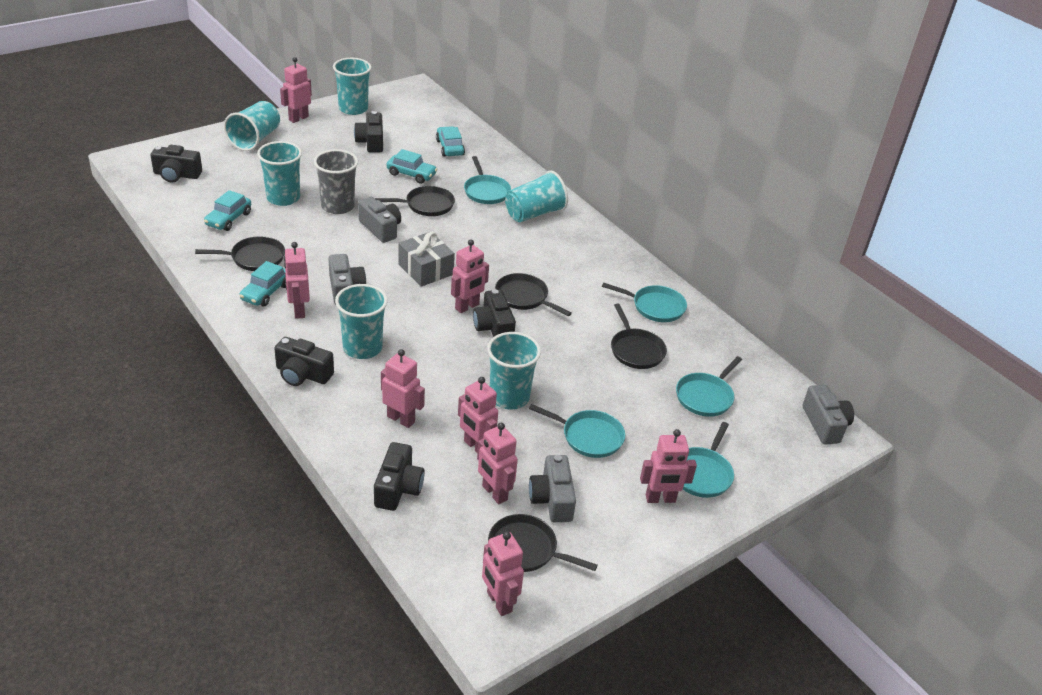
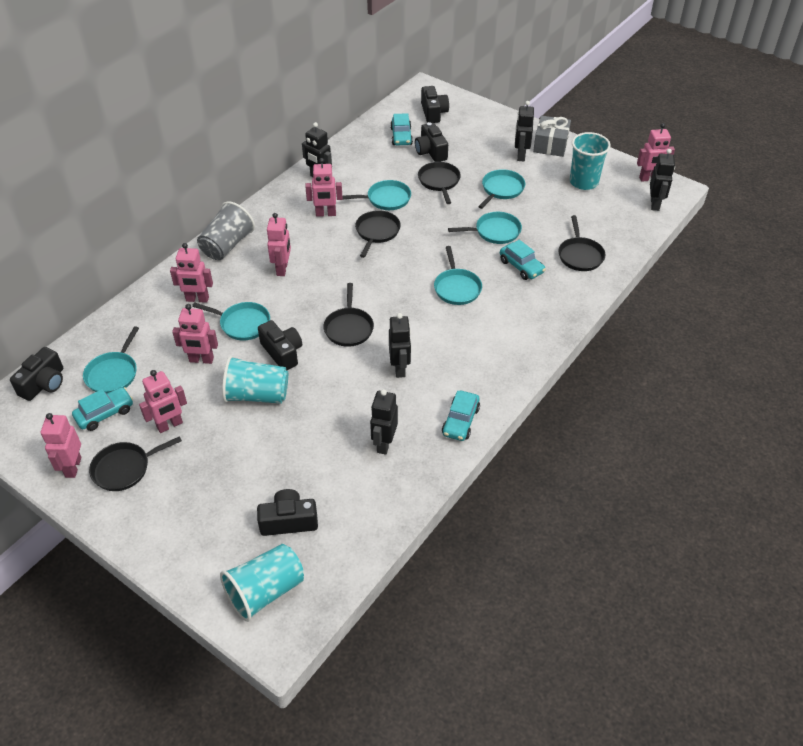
black robot: 0 -> 5
grey camera: 4 -> 0
pink robot: 8 -> 7
turquoise cup: 6 -> 3
turquoise pan: 5 -> 6

